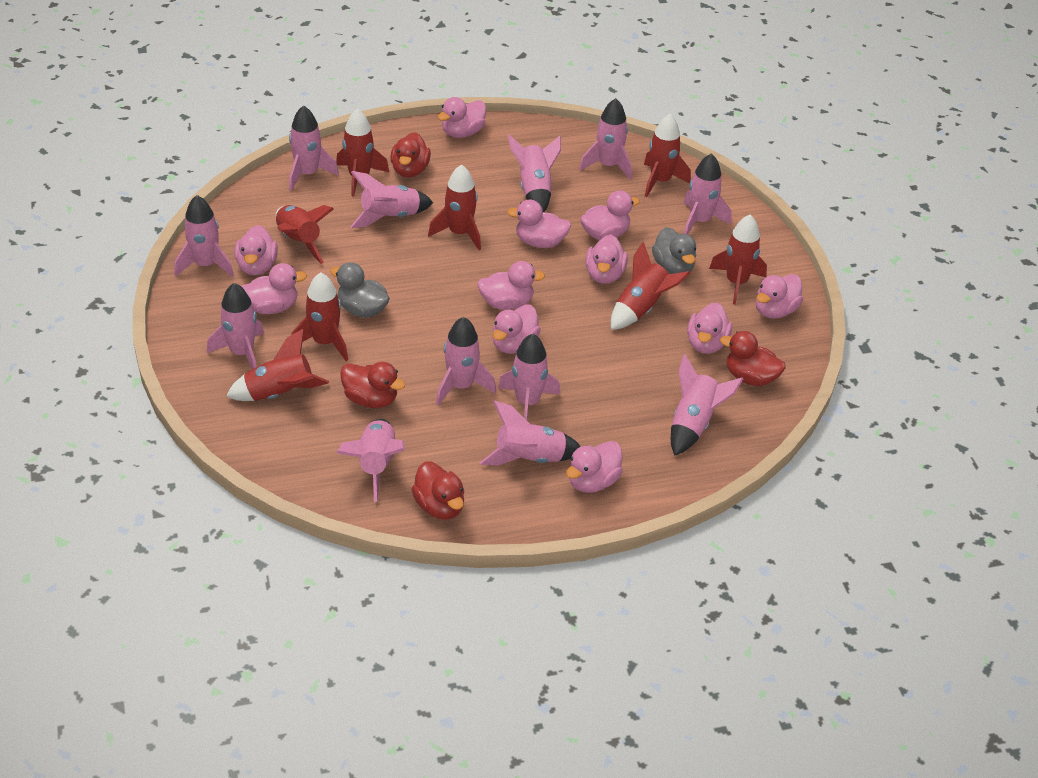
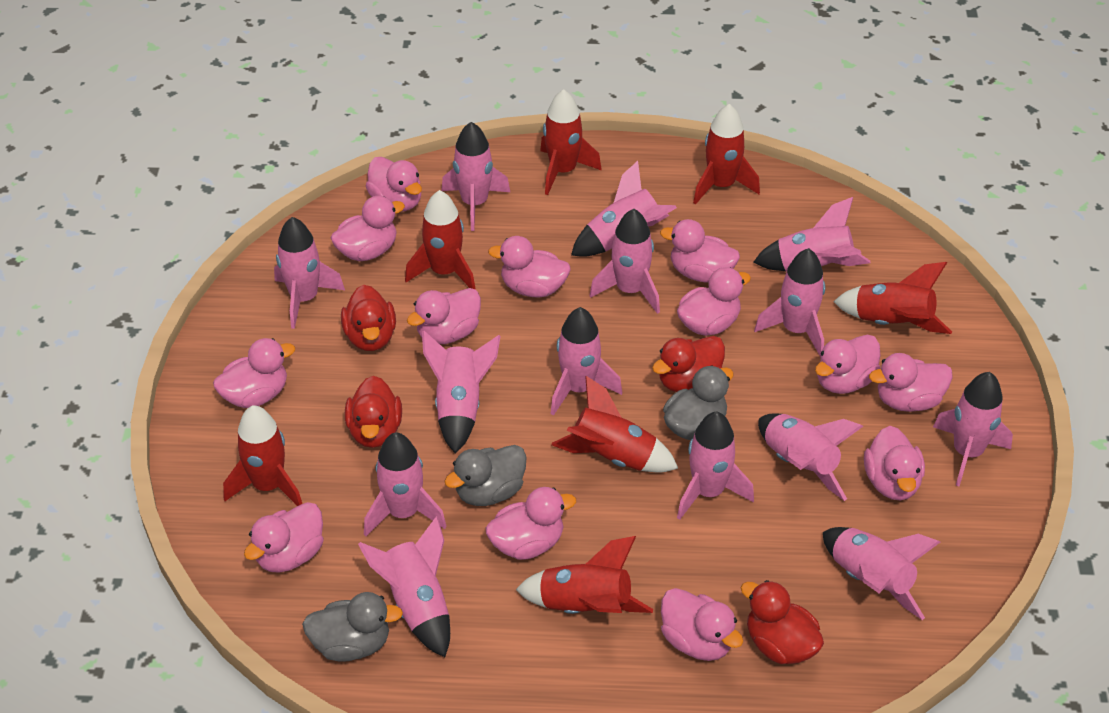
grey duck: 2 -> 3
pink duck: 11 -> 13
pink rocket: 12 -> 14
red rocket: 8 -> 7

